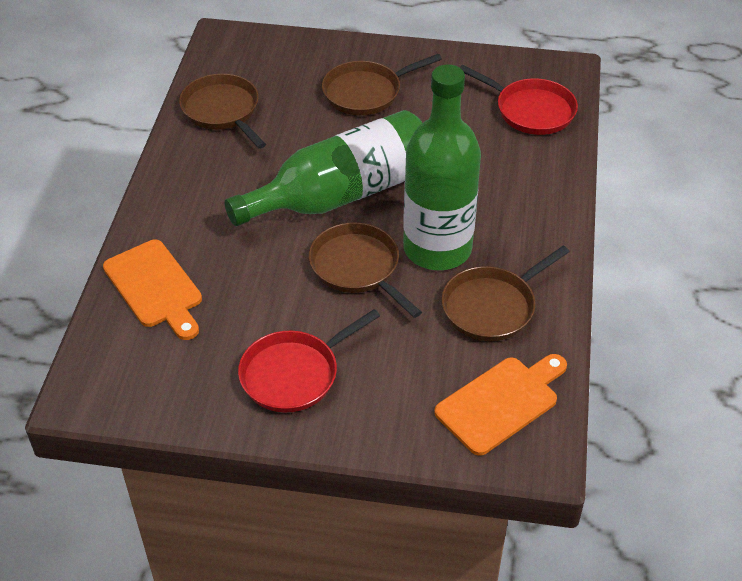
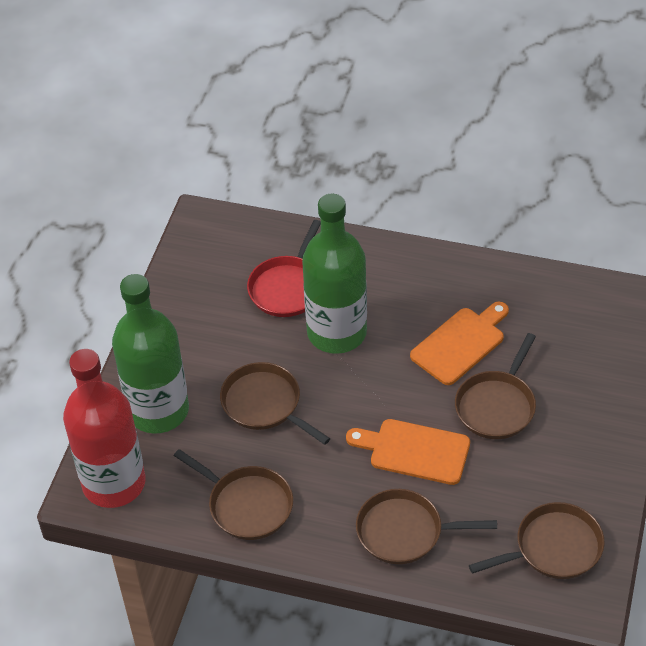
brown pan: 4 -> 5
red bottle: 0 -> 1
red pan: 2 -> 1

